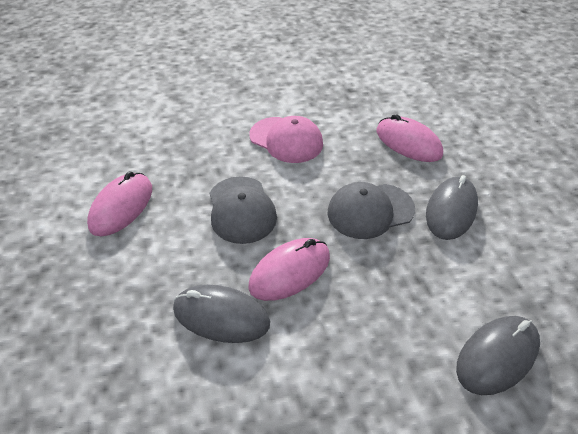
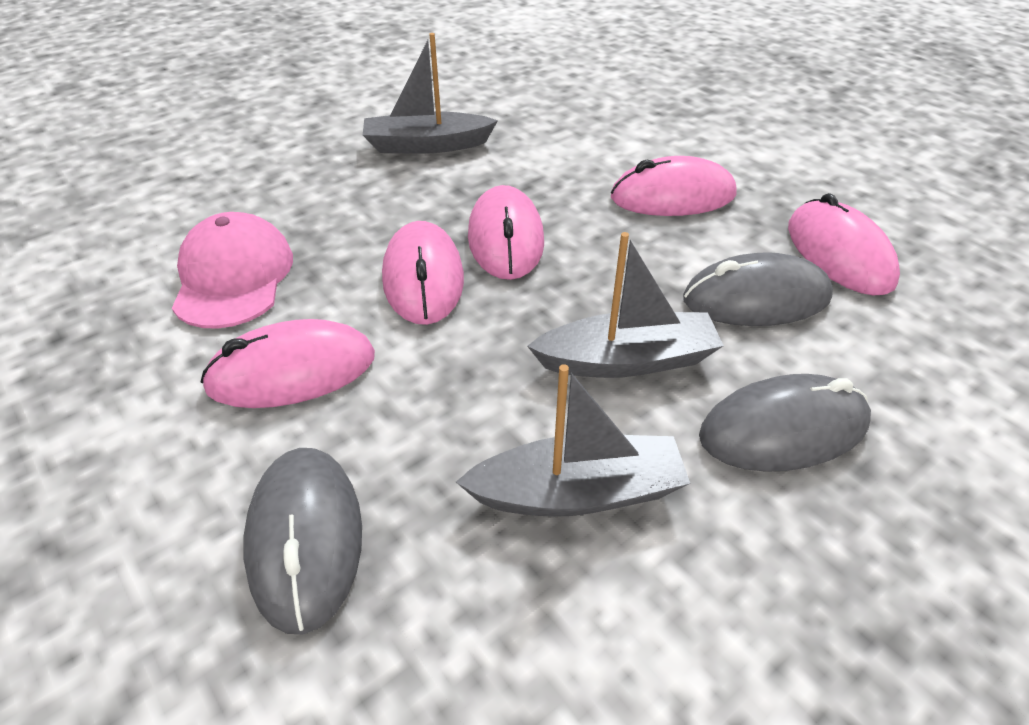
grey boat: 0 -> 3
grey cap: 2 -> 0
pink mouse: 3 -> 5

